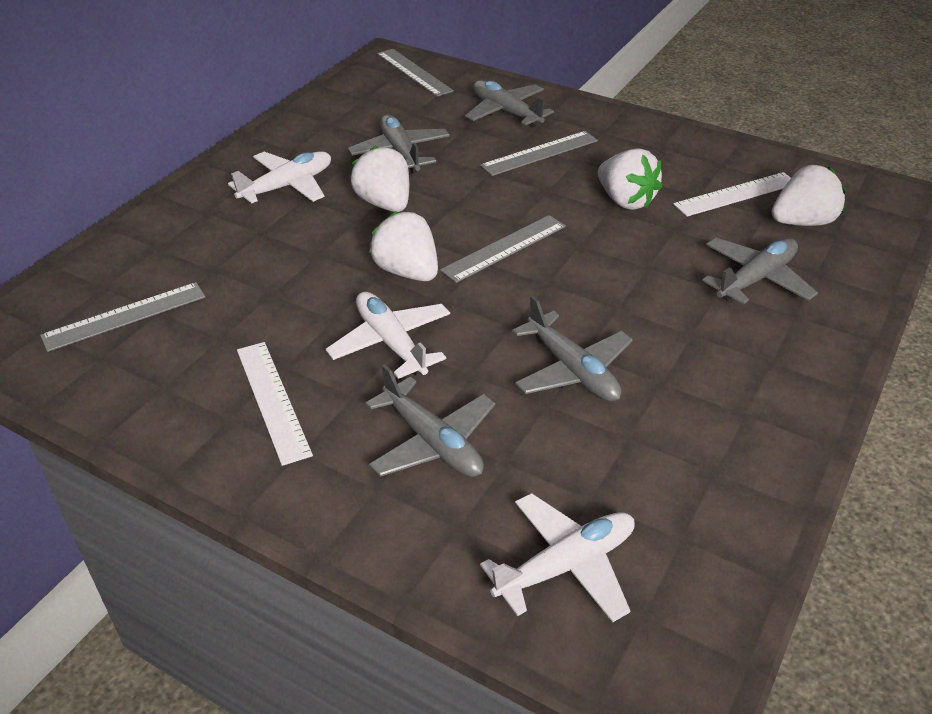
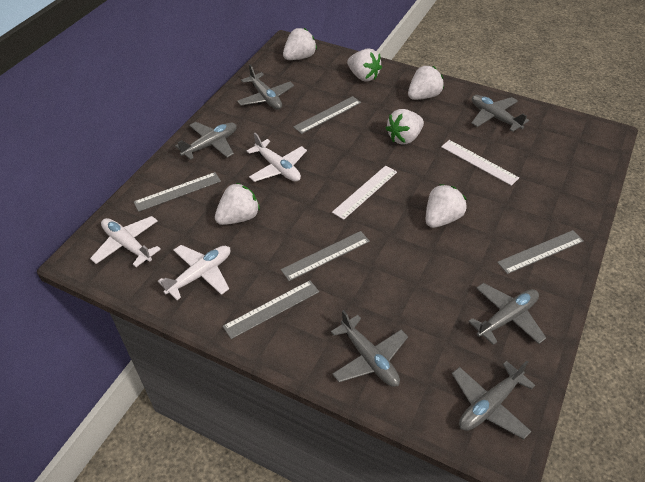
grey plane: 5 -> 6
grey ruler: 4 -> 5
white strawberry: 4 -> 6

